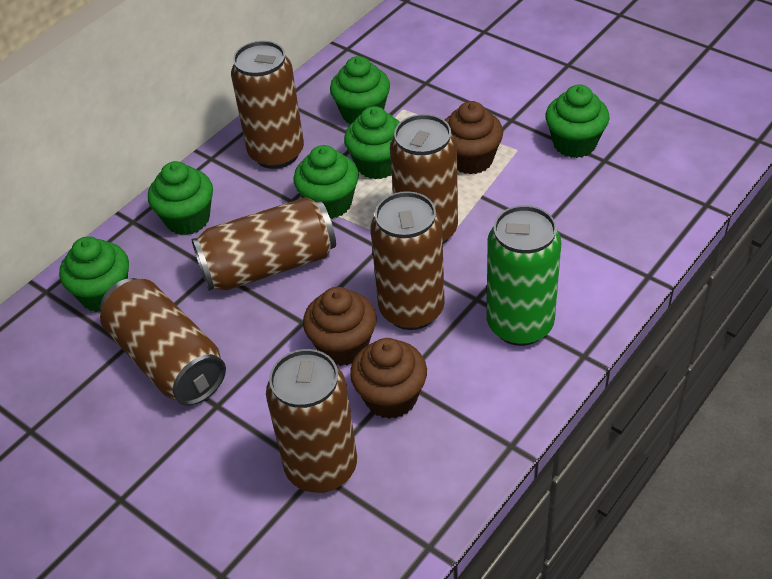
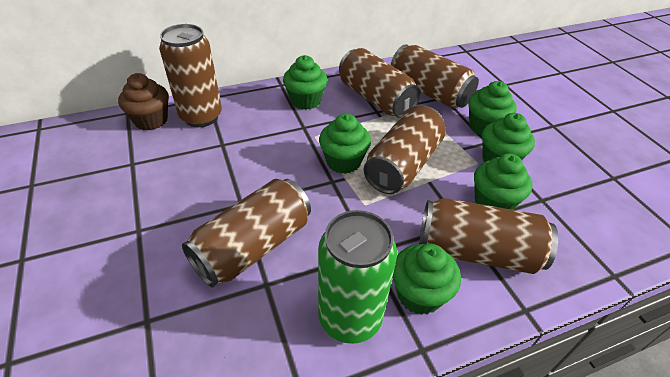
brown cupcake: 3 -> 1

